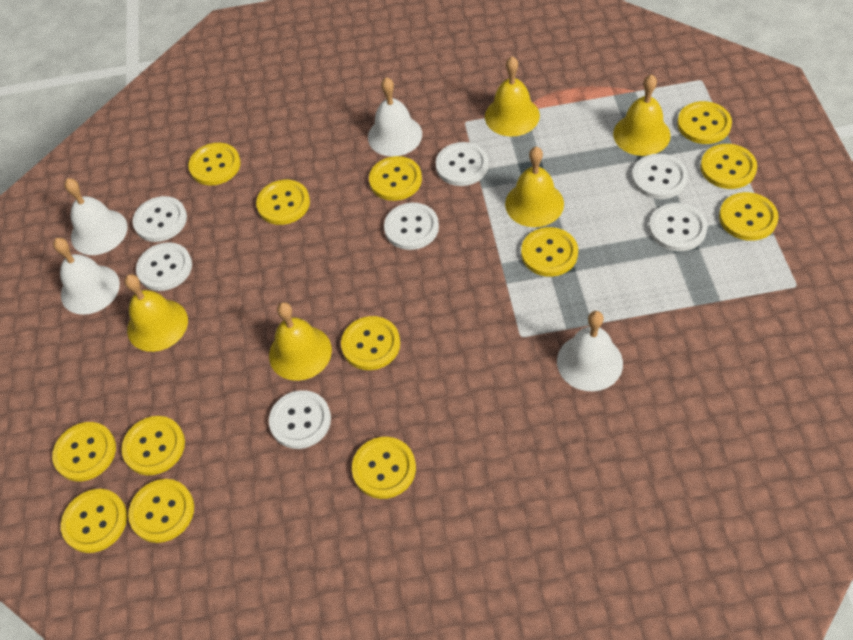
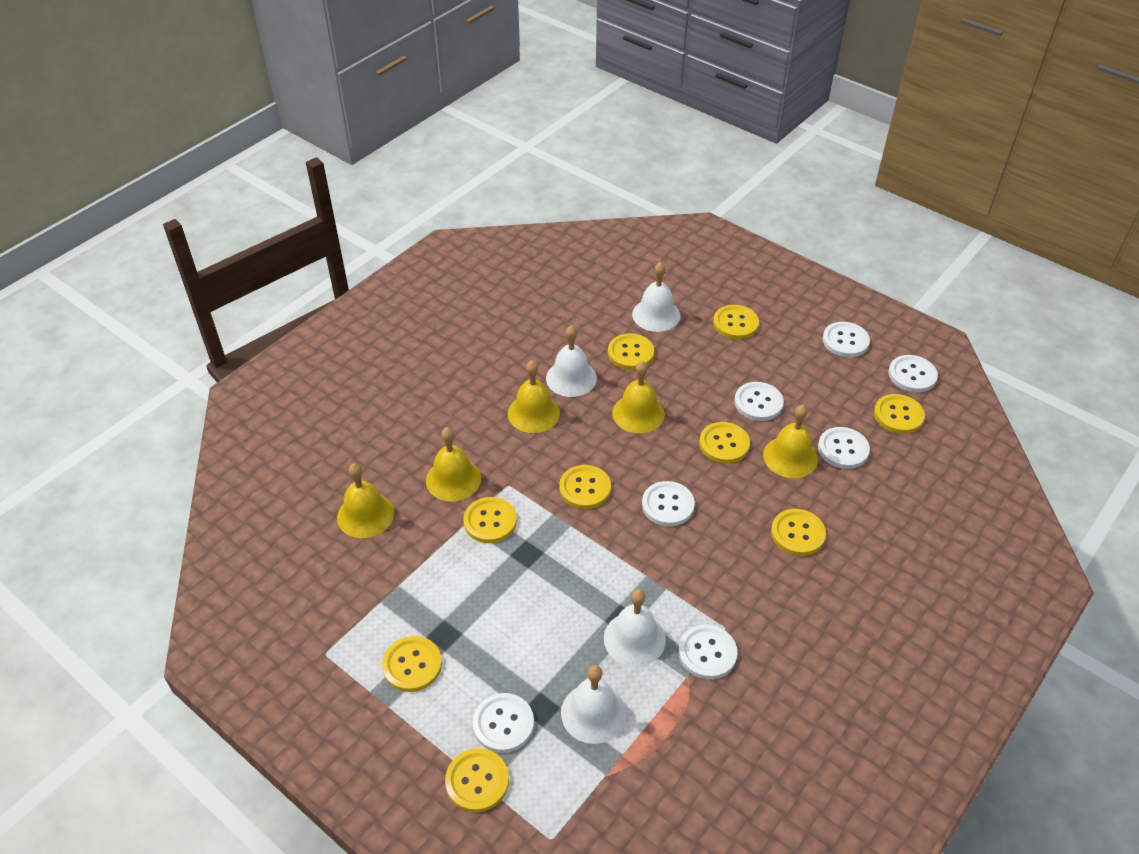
yellow button: 13 -> 9

